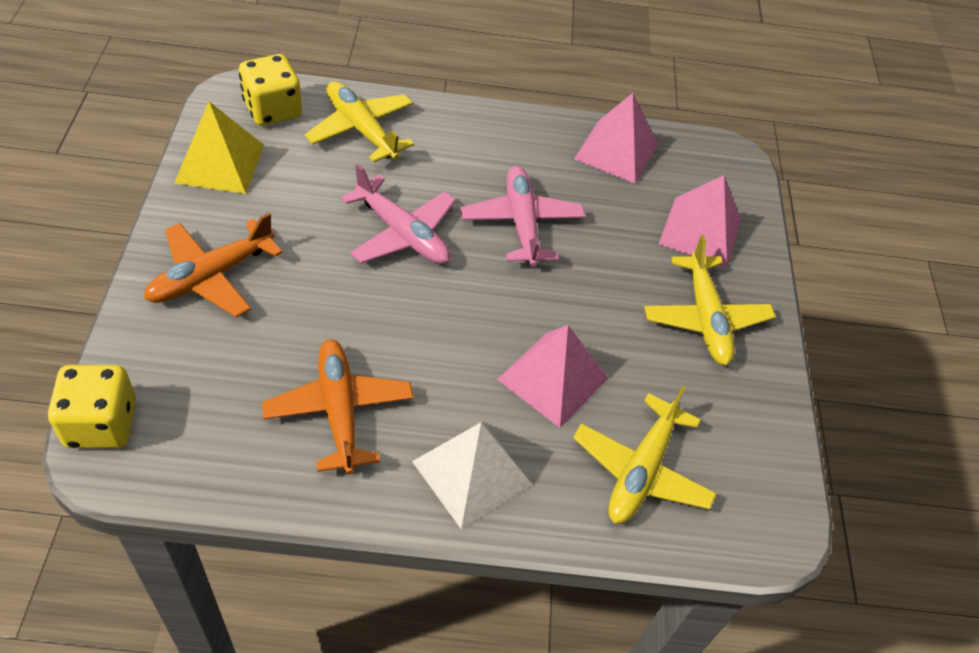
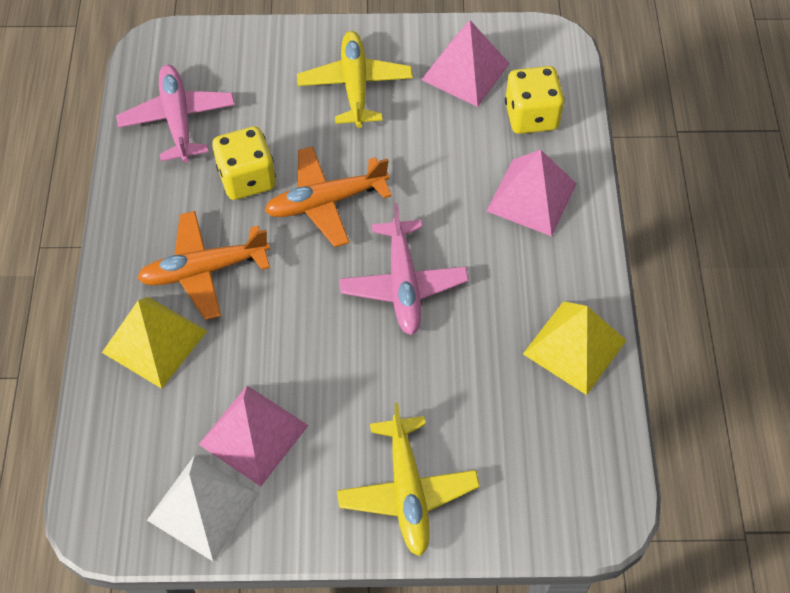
yellow plane: 3 -> 2
yellow pyramid: 1 -> 2

